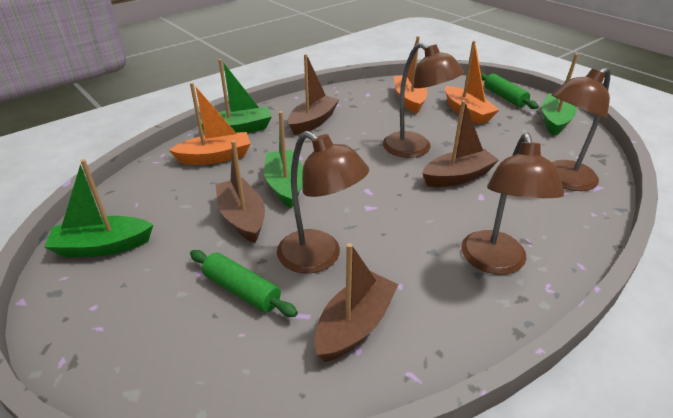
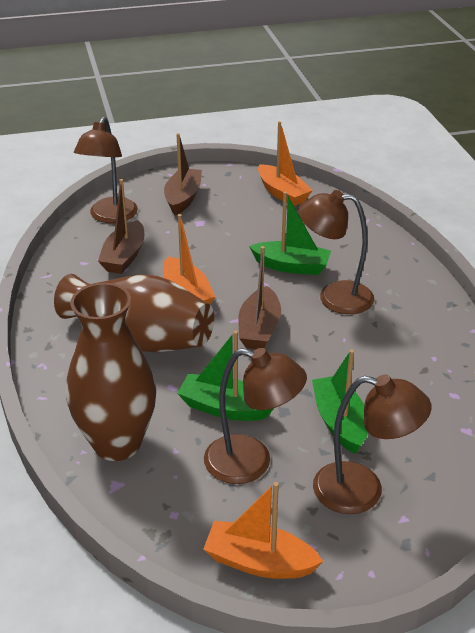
brown boat: 4 -> 3
brown vase: 0 -> 2
green boat: 4 -> 3
green rolling pin: 2 -> 0

